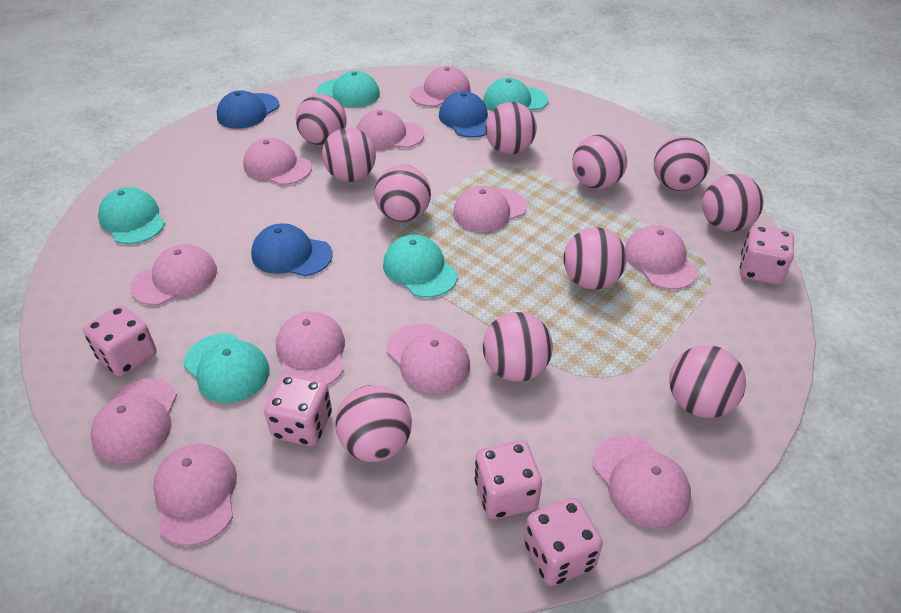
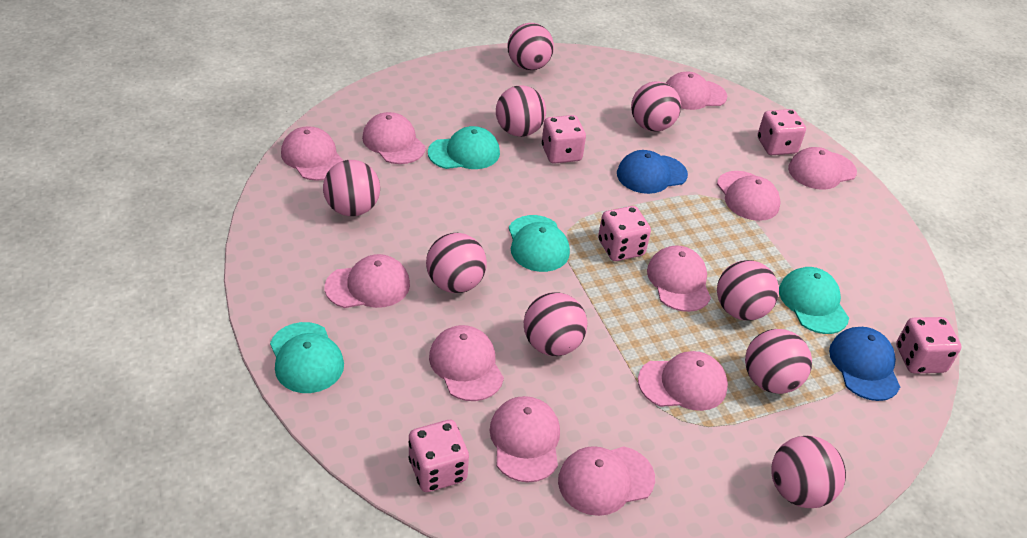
blue cap: 3 -> 2
pink ball: 11 -> 9
turquoise cap: 5 -> 4

